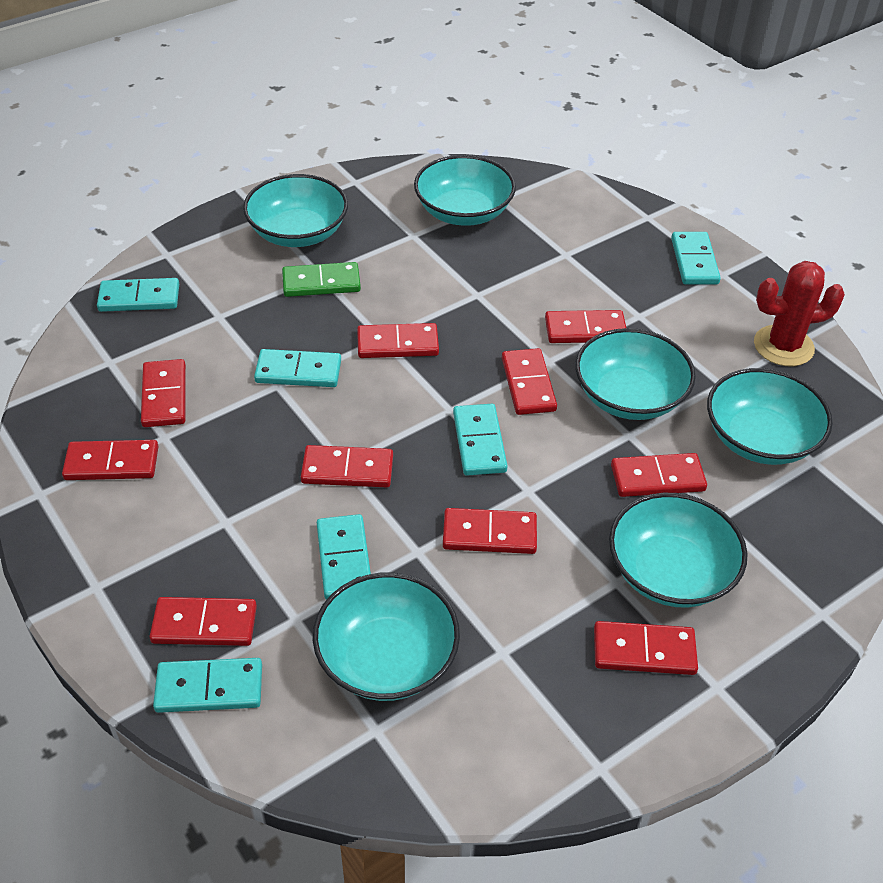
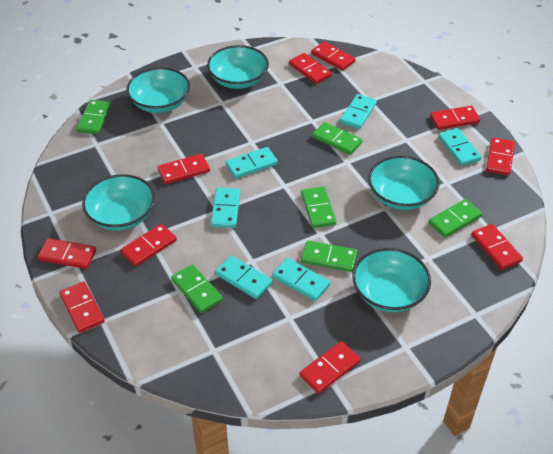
green domino: 1 -> 6
red cactus: 1 -> 0
turquoise bowl: 6 -> 5

